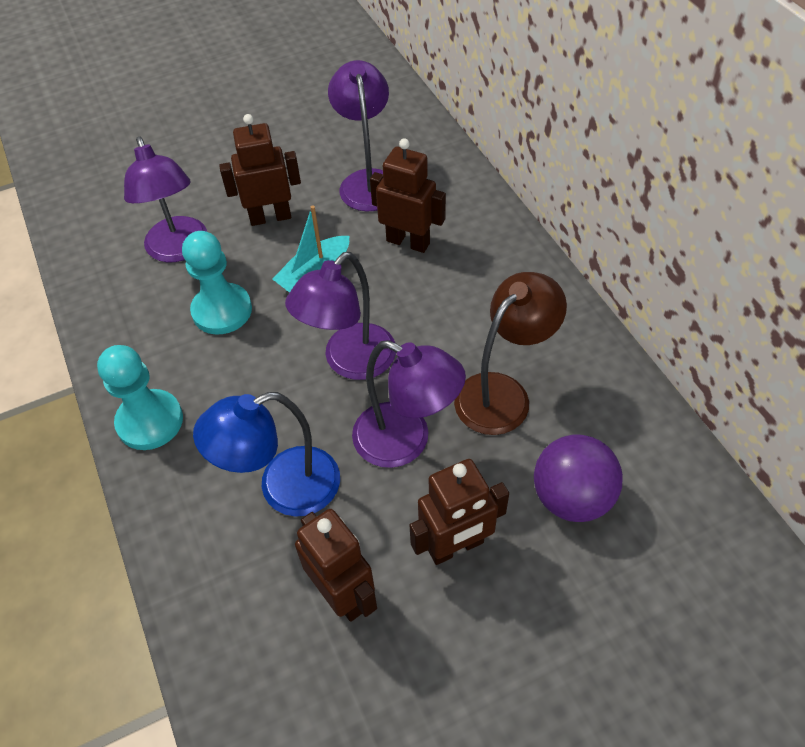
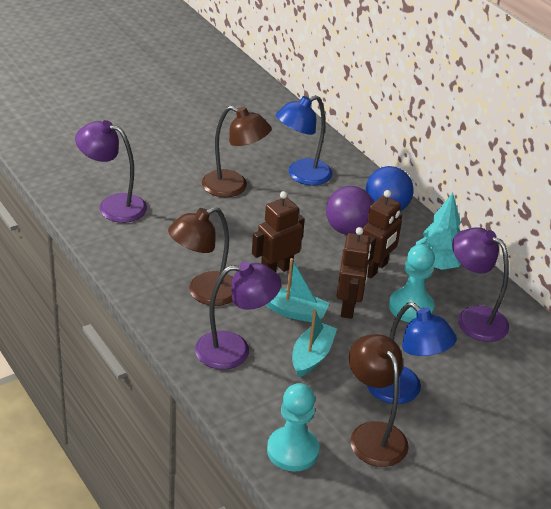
blue ball: 0 -> 1
blue lamp: 1 -> 2
brown lamp: 1 -> 3
brown robot: 4 -> 3
purple lamp: 4 -> 3
turquoise boat: 1 -> 2
turquoise tree: 0 -> 1

